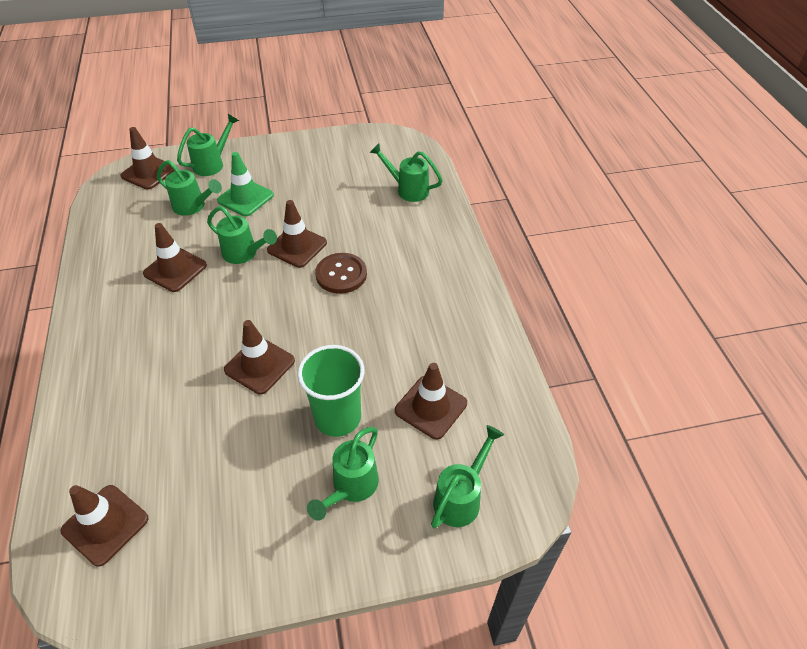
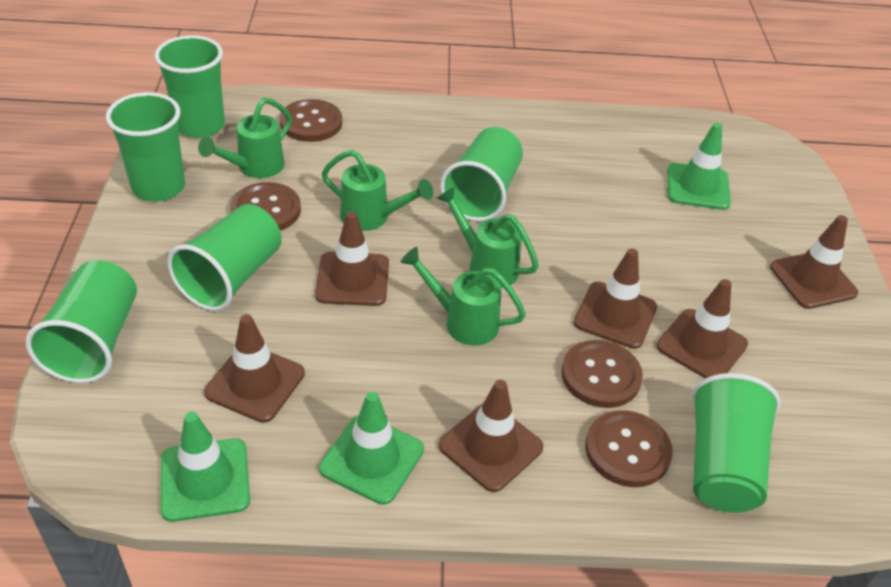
brown button: 1 -> 4
green cup: 1 -> 6
green traffic cone: 1 -> 3
green watering can: 6 -> 4

